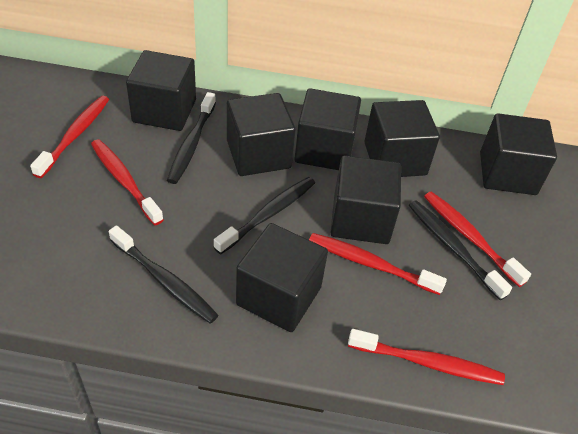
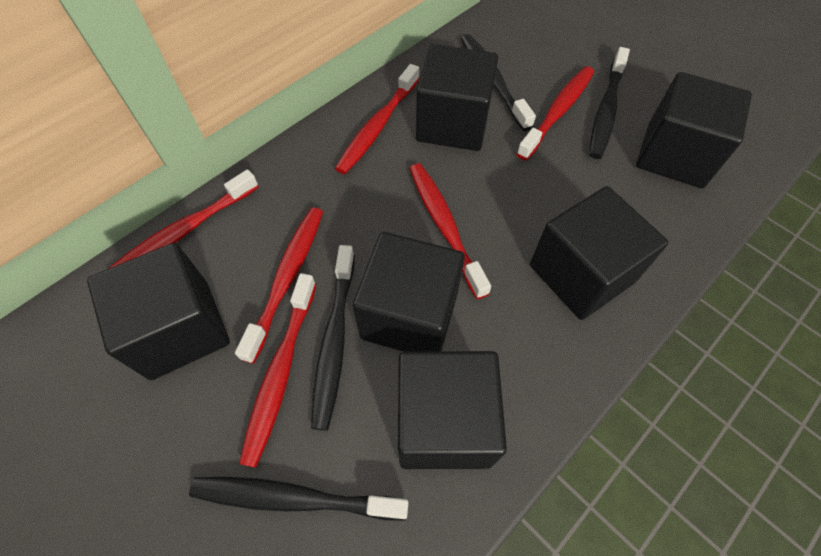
black cube: 7 -> 6
red toothbrush: 5 -> 6

